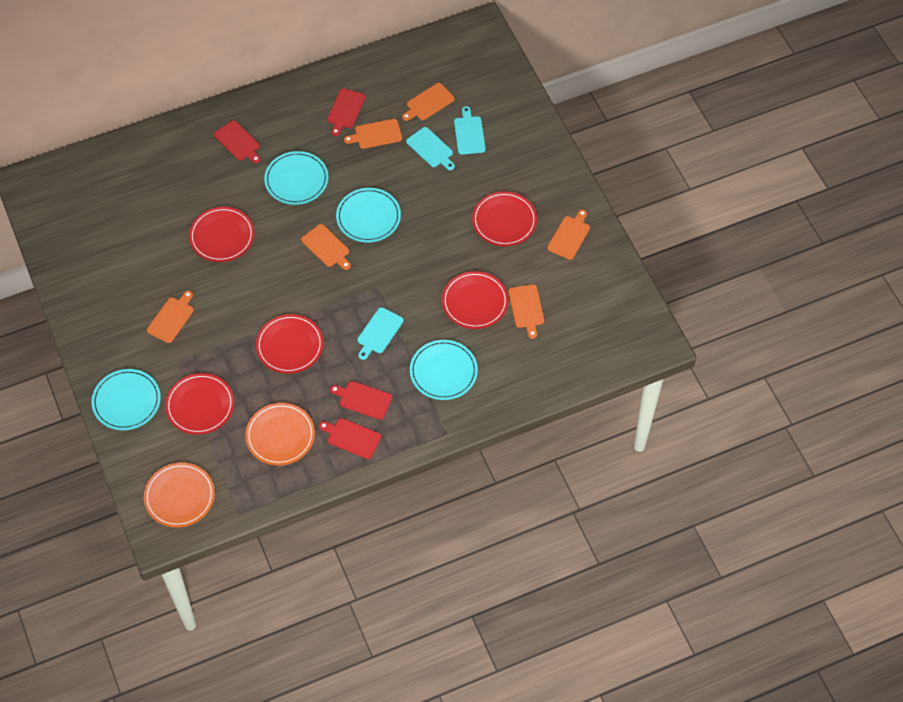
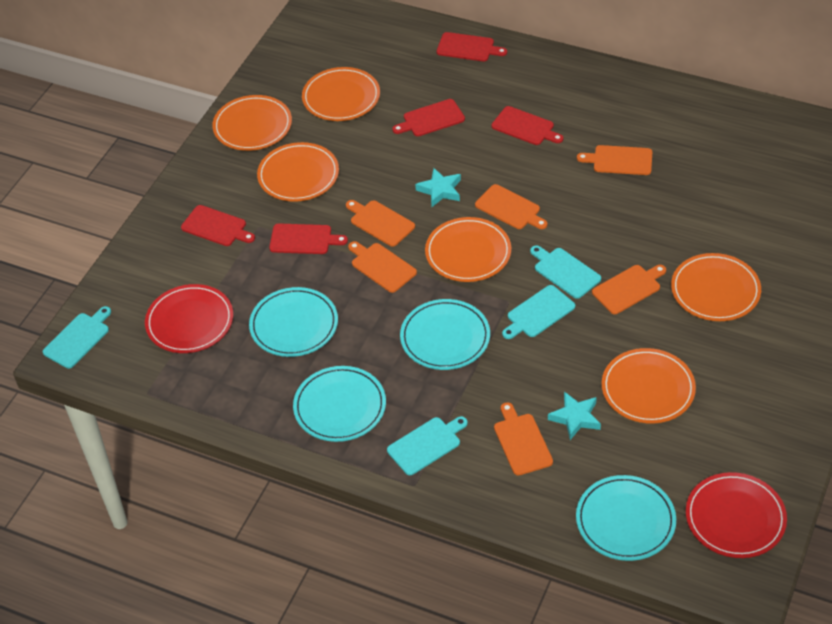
orange plate: 2 -> 6
red cutting board: 4 -> 5
red plate: 5 -> 2
turquoise cutting board: 3 -> 4
turquoise star: 0 -> 2

